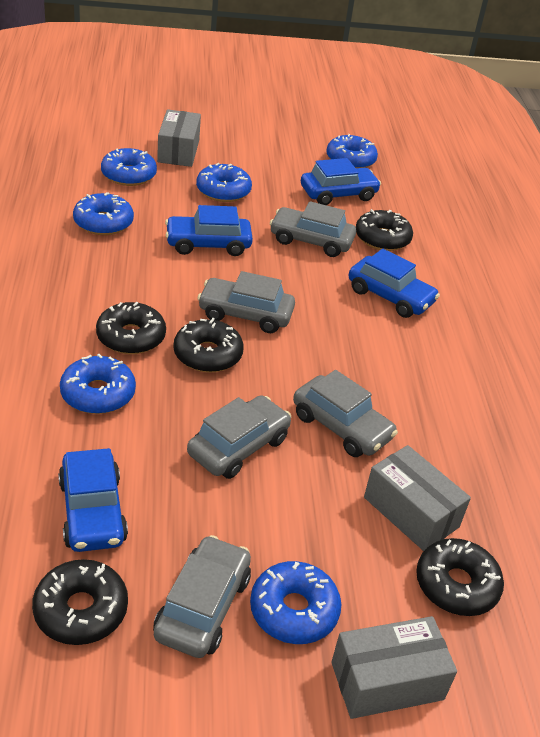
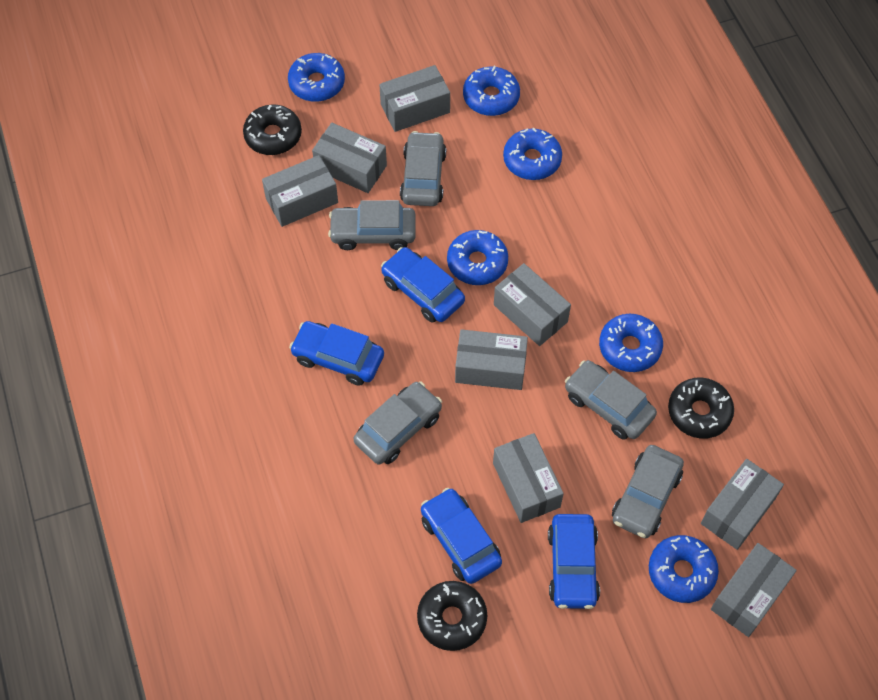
black donut: 5 -> 3
grey box: 3 -> 8

